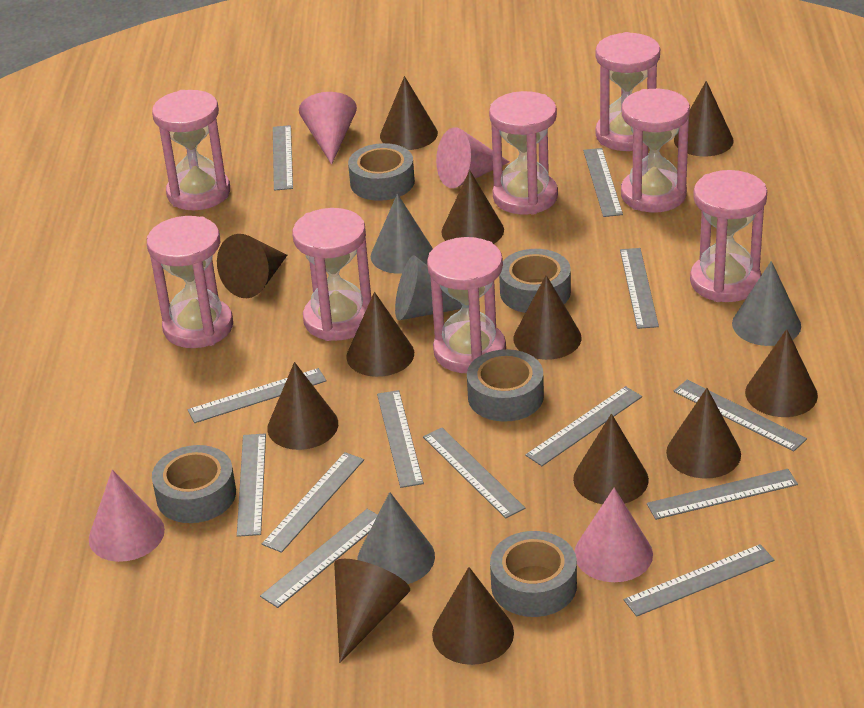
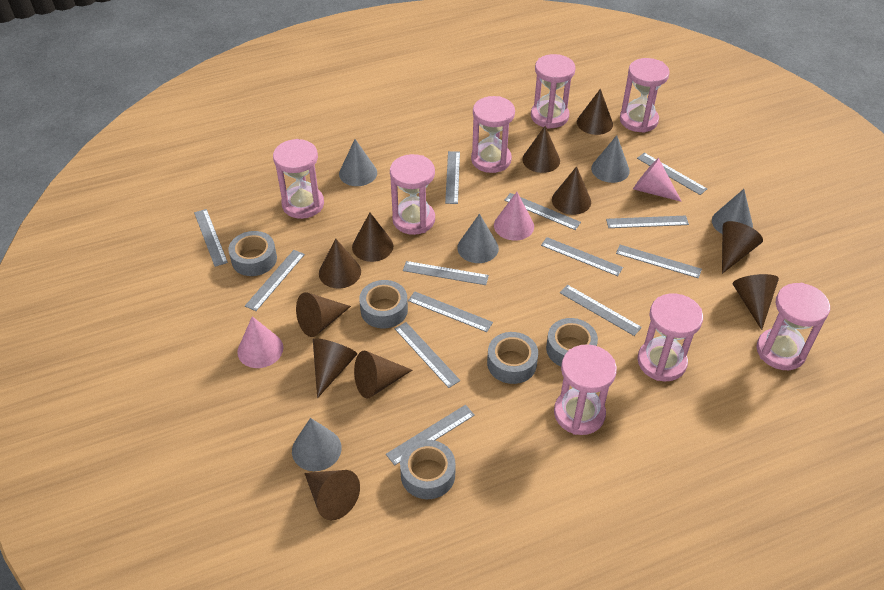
brown cone: 12 -> 11
grey cone: 4 -> 5
pink cone: 4 -> 3

